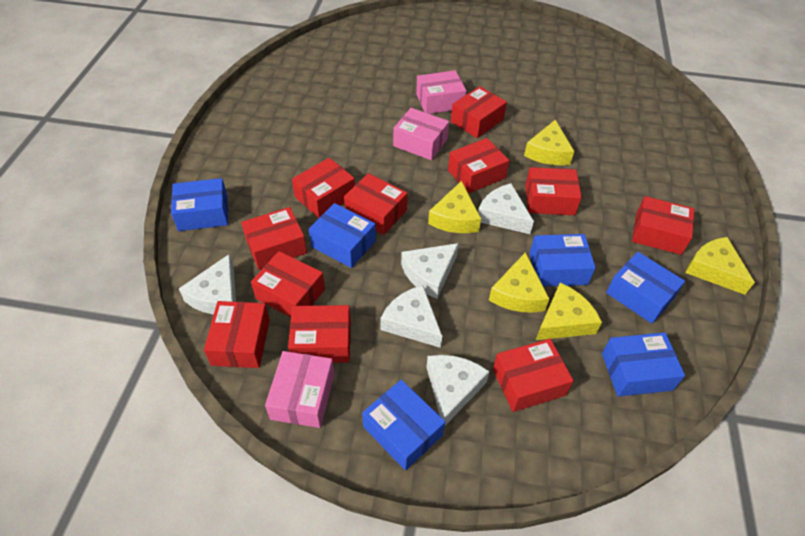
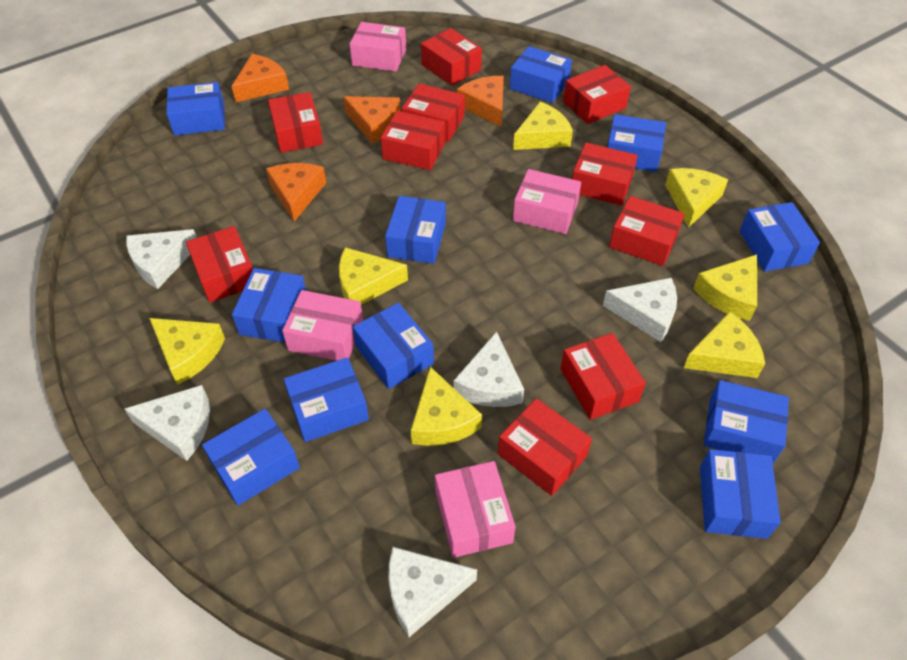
blue box: 6 -> 11
orange cheese: 0 -> 4
pink box: 3 -> 4
red box: 11 -> 10
yellow cheese: 5 -> 7

